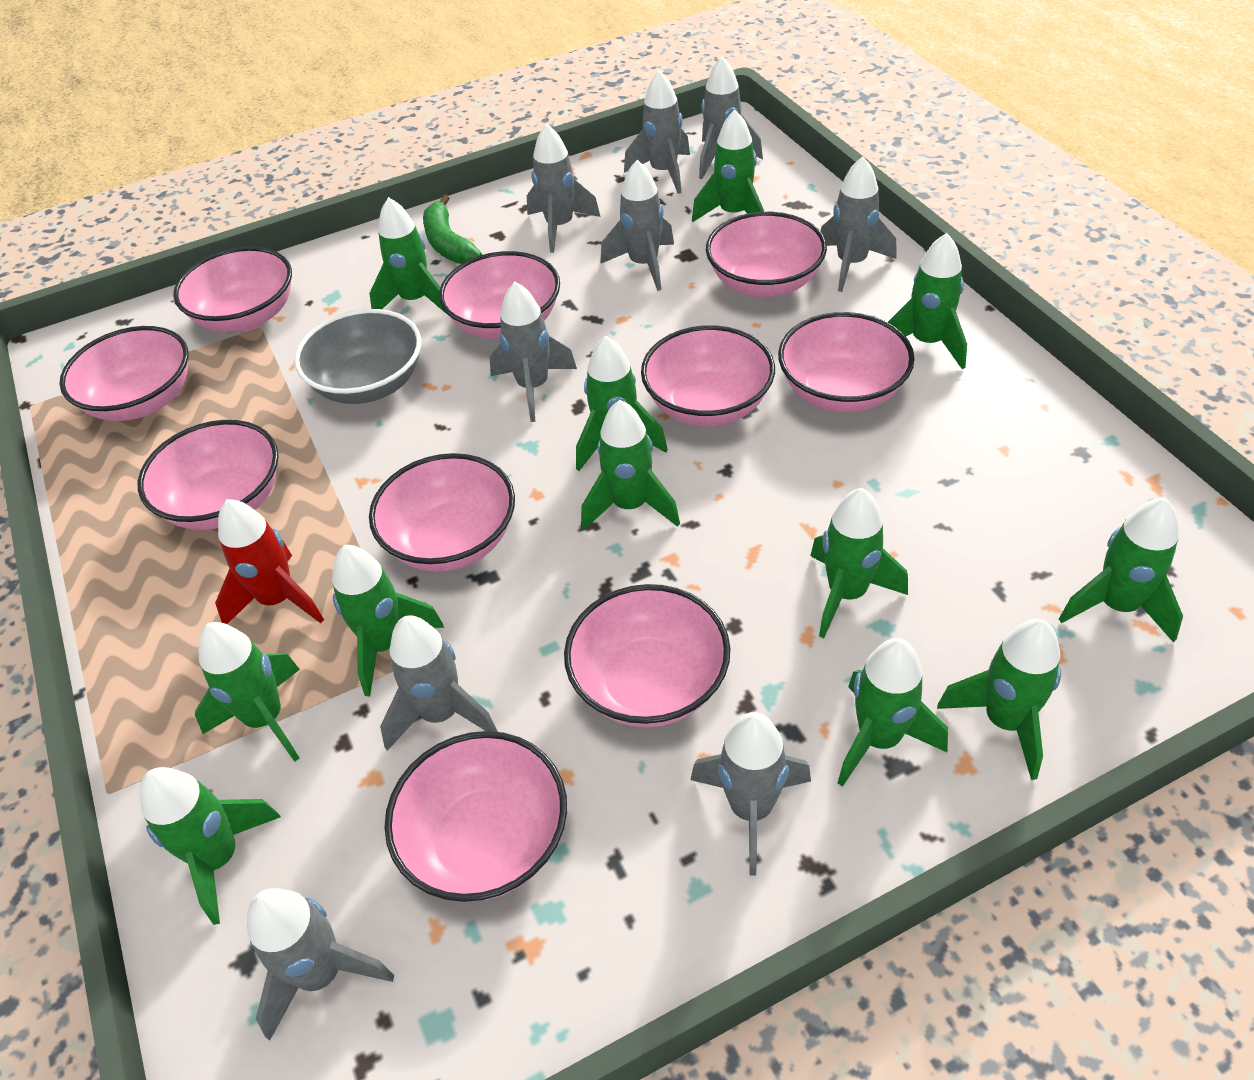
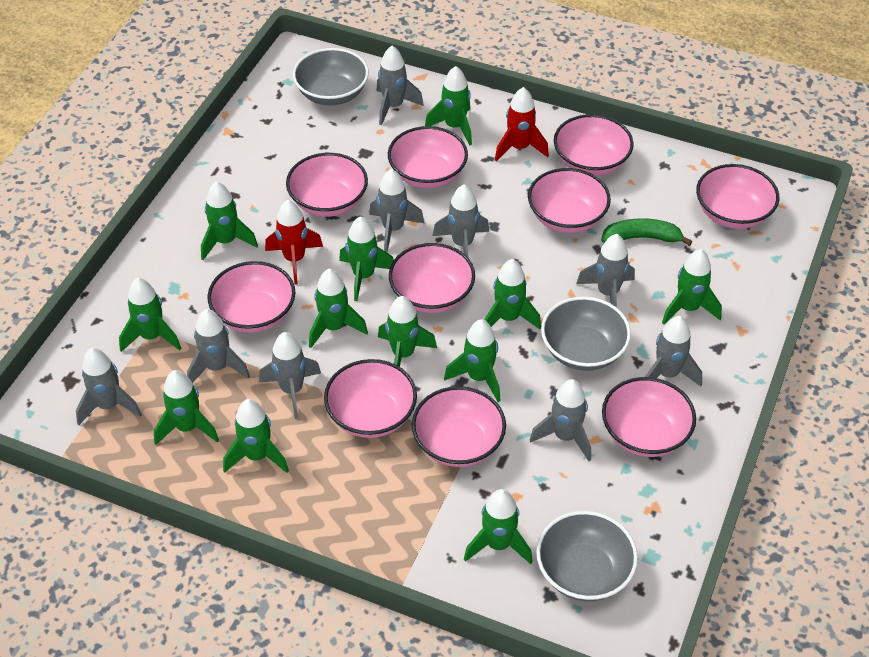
grey bowl: 1 -> 3
red rocket: 1 -> 2

